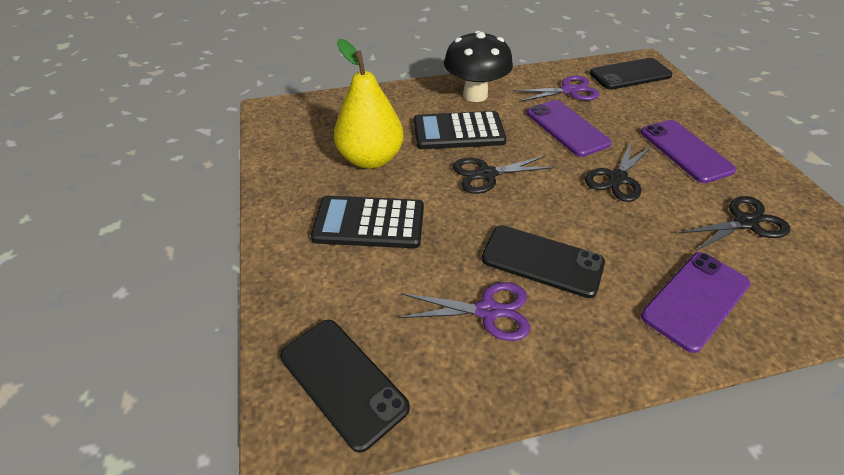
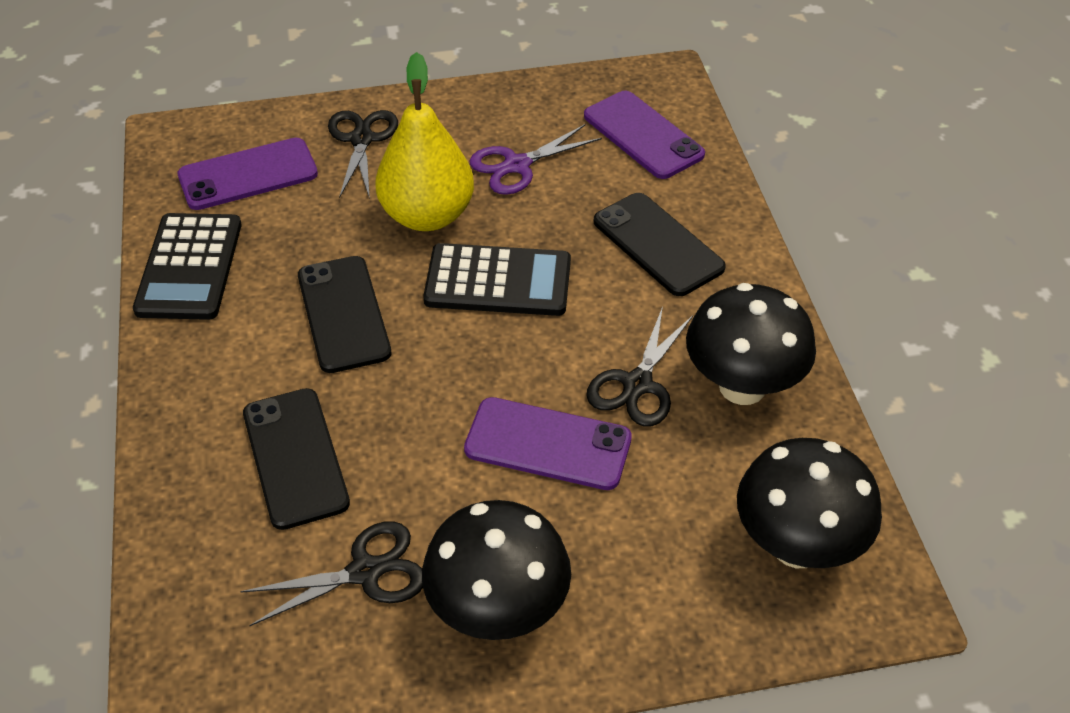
black mushroom: 1 -> 3
purple scissors: 2 -> 1

